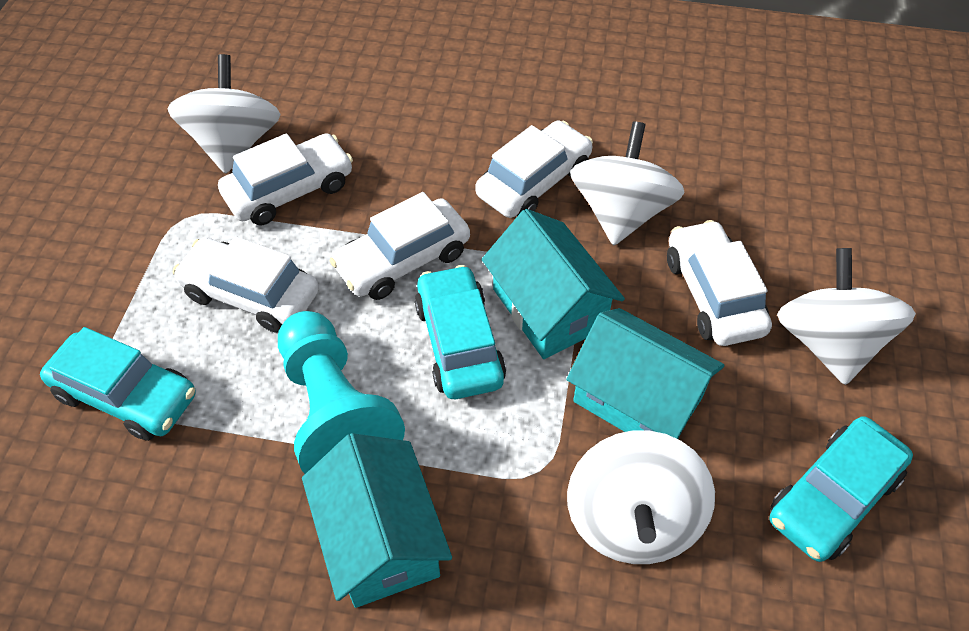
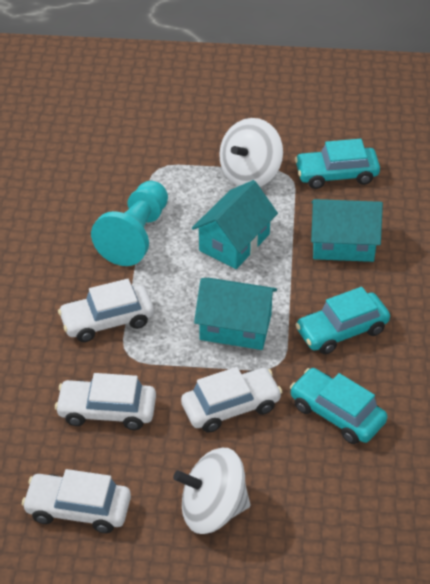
white car: 5 -> 4
white spinning top: 4 -> 2

